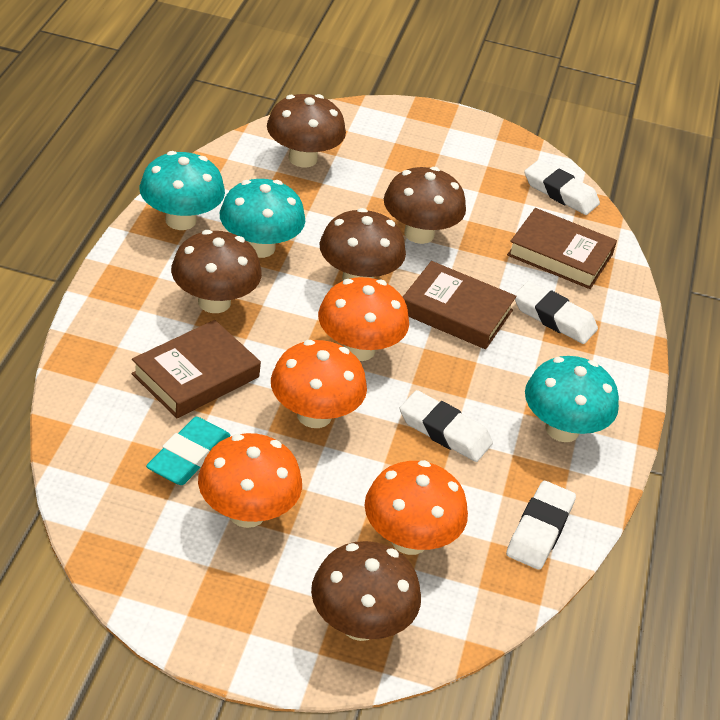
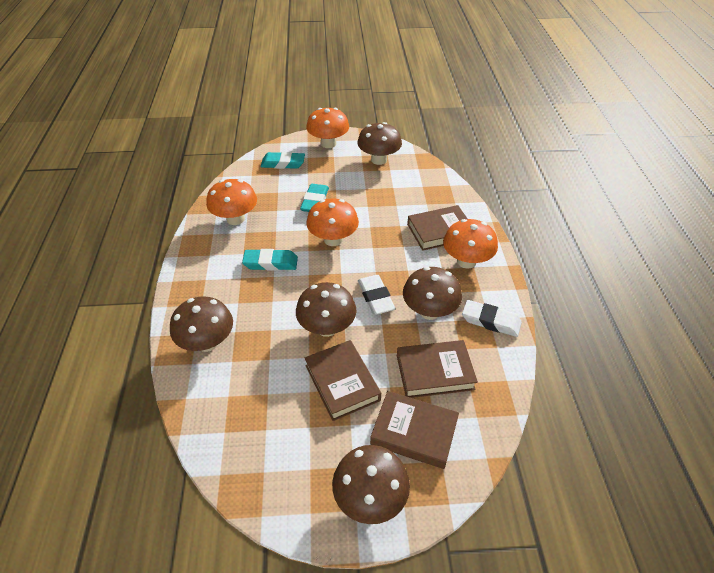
brown book: 3 -> 4
turquoise eraser: 1 -> 3
turquoise mushroom: 3 -> 0
white eraser: 4 -> 2

